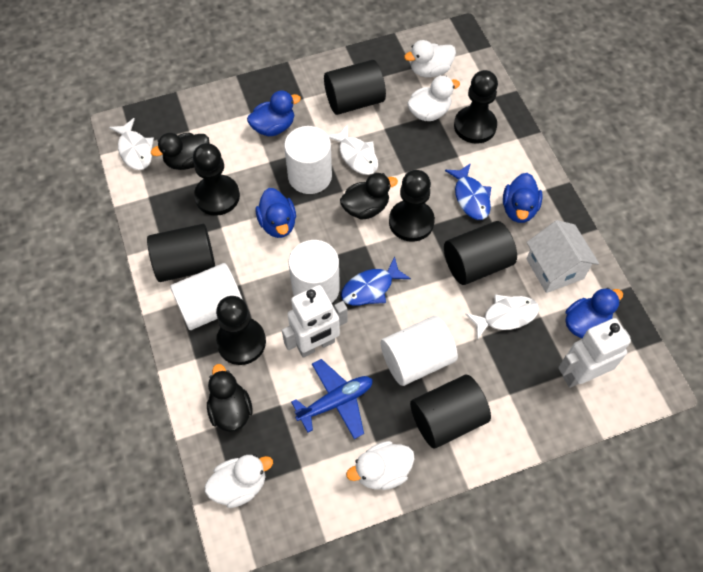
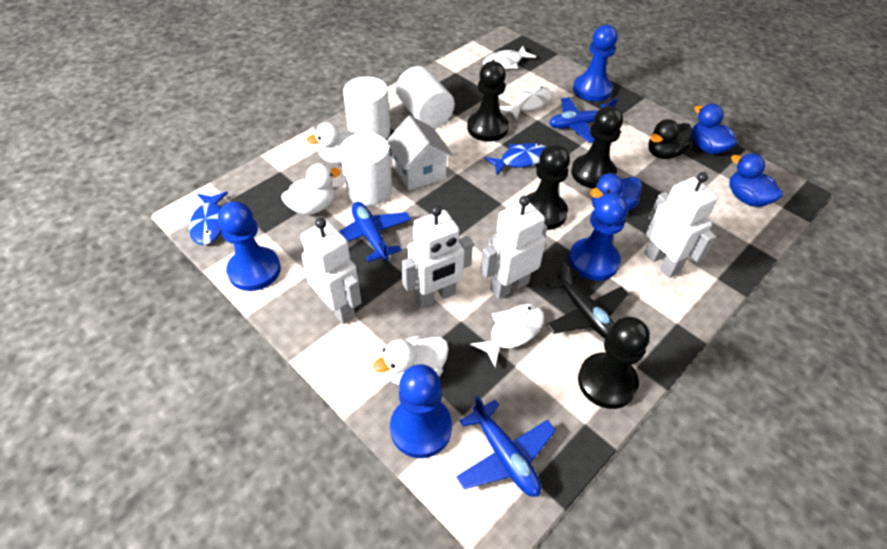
black cylinder: 4 -> 0
black duck: 3 -> 1
black plane: 0 -> 1
blue duck: 4 -> 3
blue pawn: 0 -> 4
blue plane: 1 -> 3
white cylinder: 4 -> 3
white duck: 4 -> 3
white robot: 2 -> 4

